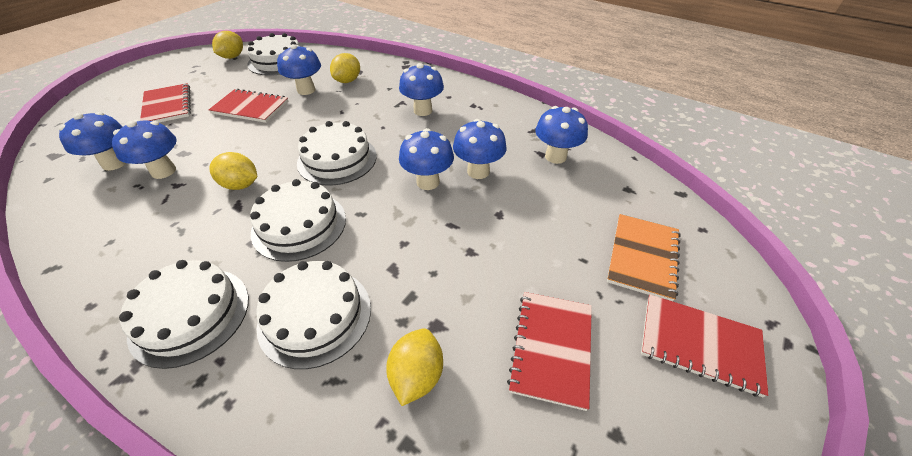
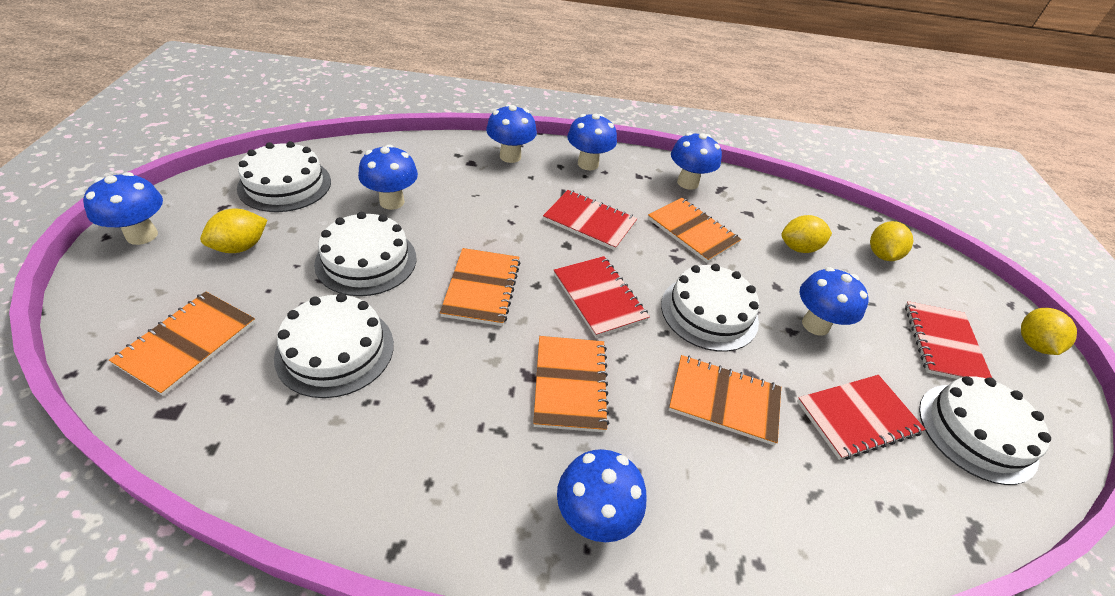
orange notebook: 1 -> 5

